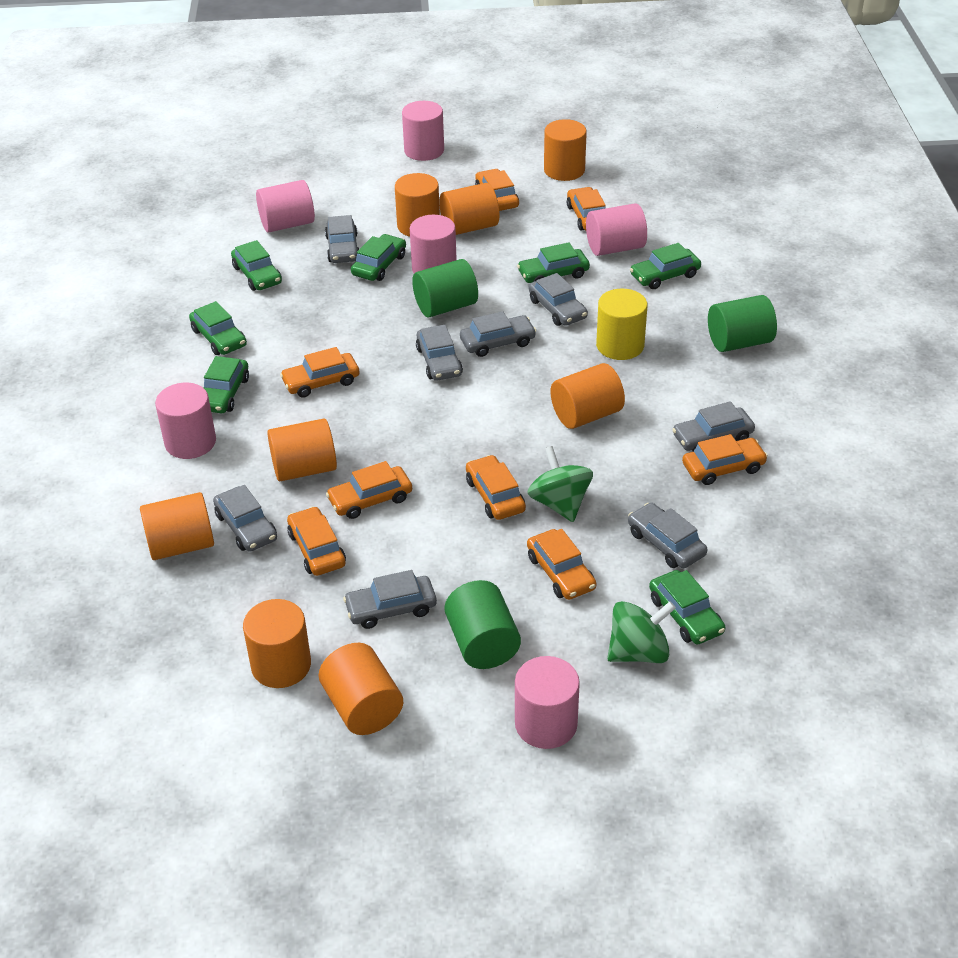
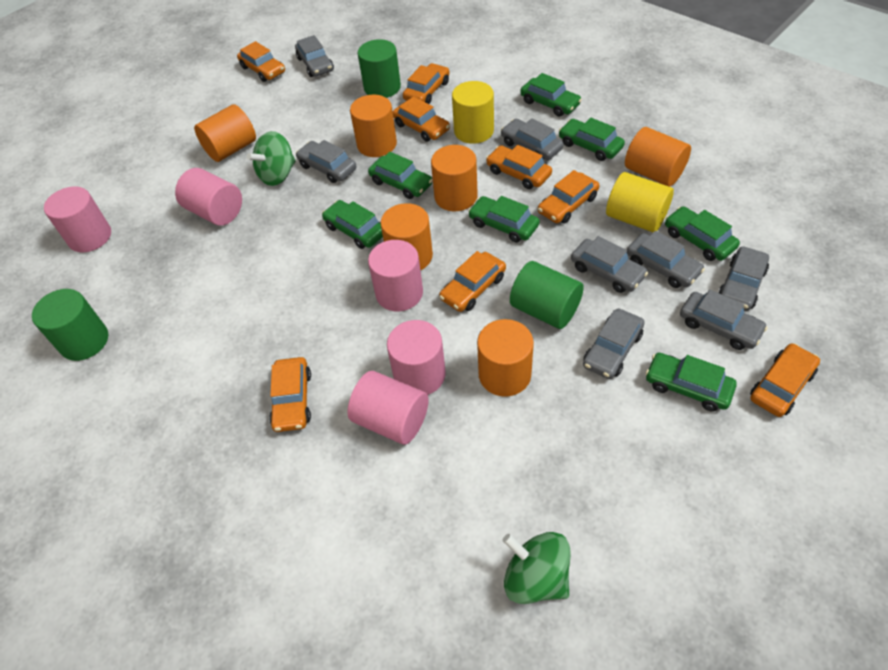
orange cylinder: 8 -> 6
pink cylinder: 6 -> 5
yellow cylinder: 1 -> 2

